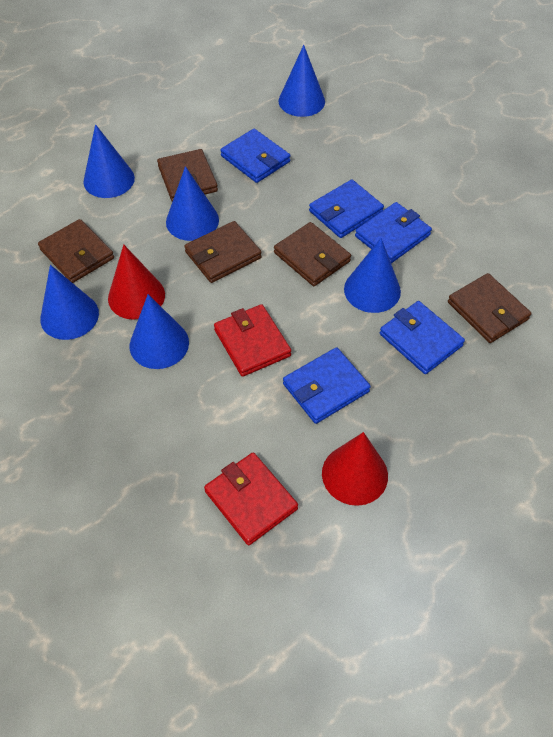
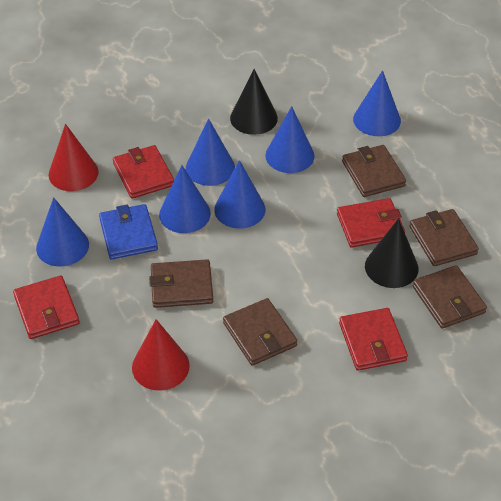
black cone: 0 -> 2
blue wallet: 5 -> 1
red wallet: 2 -> 4

